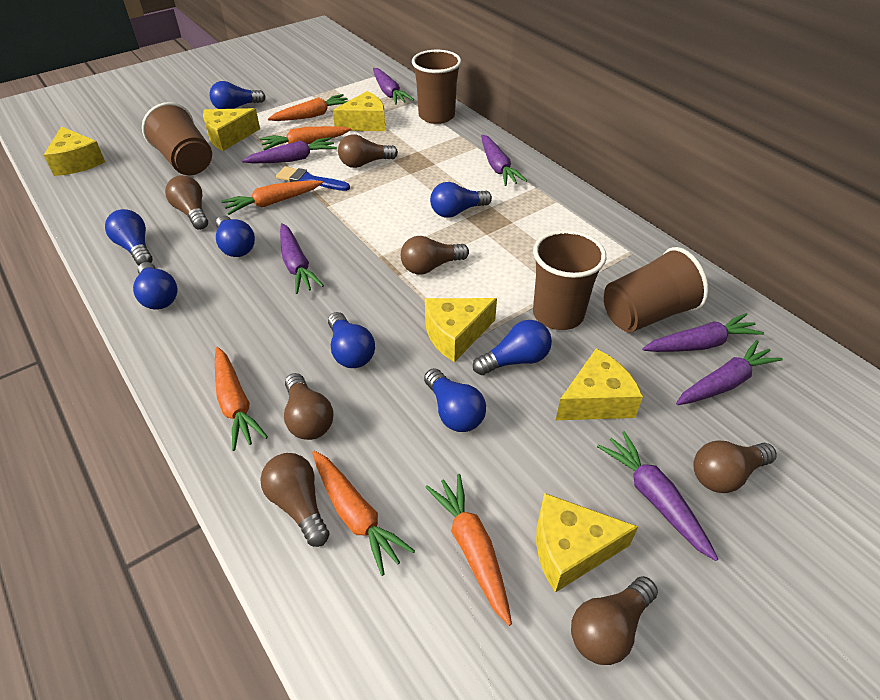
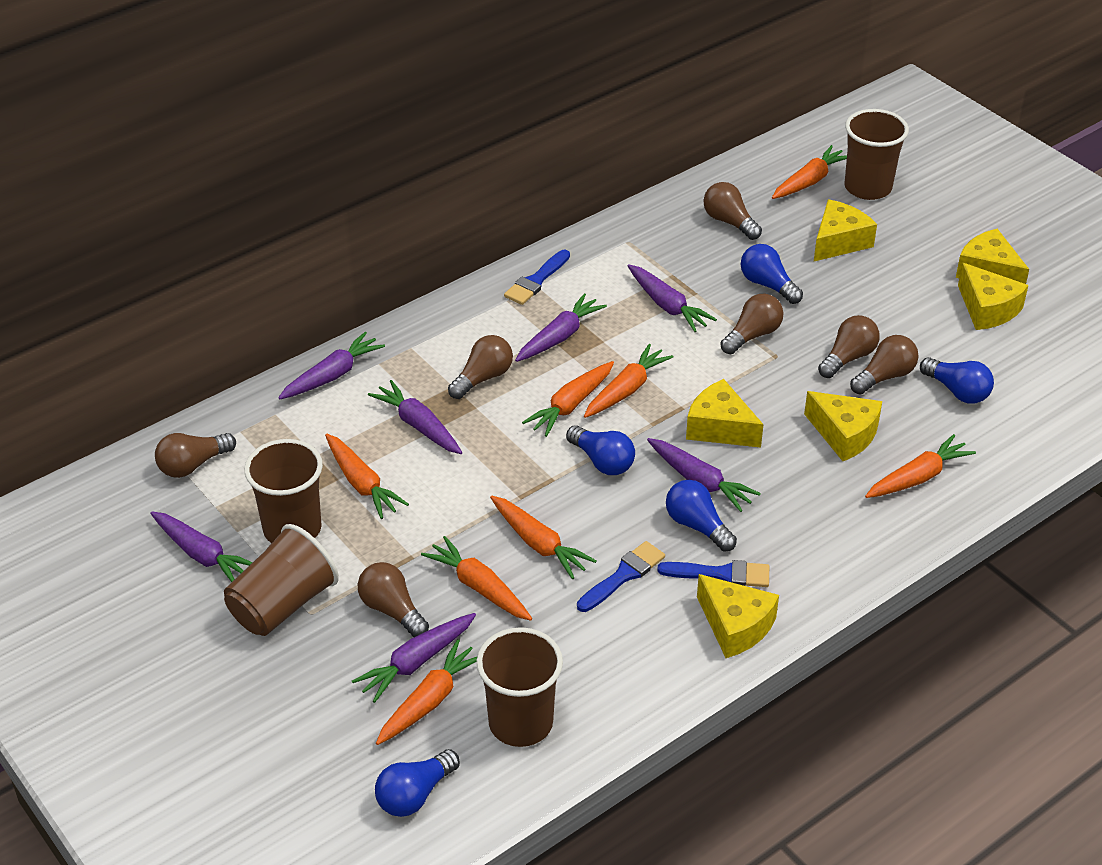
blue brush: 1 -> 3
blue light bulb: 8 -> 5
orange carrot: 6 -> 8

